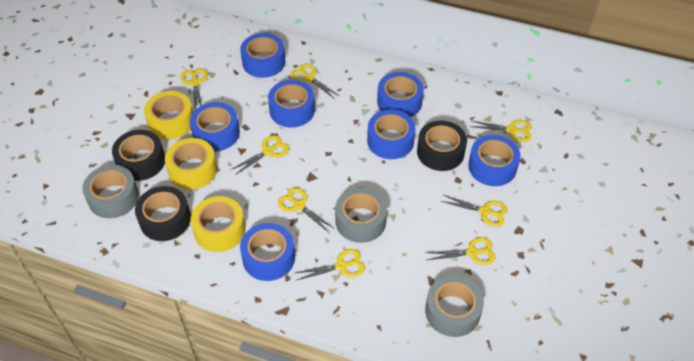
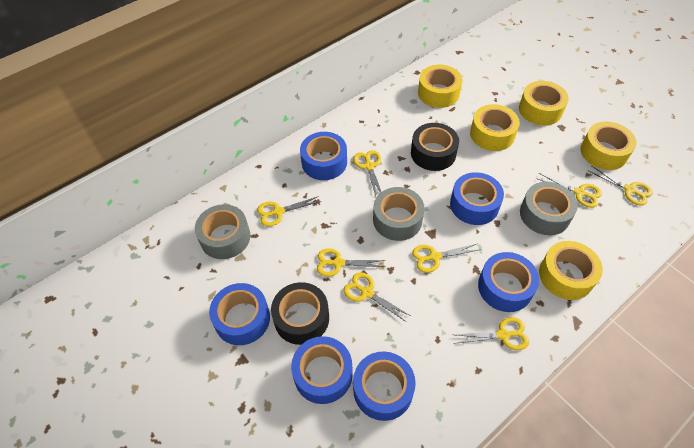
black tape: 3 -> 2
blue tape: 7 -> 6
yellow tape: 3 -> 5

